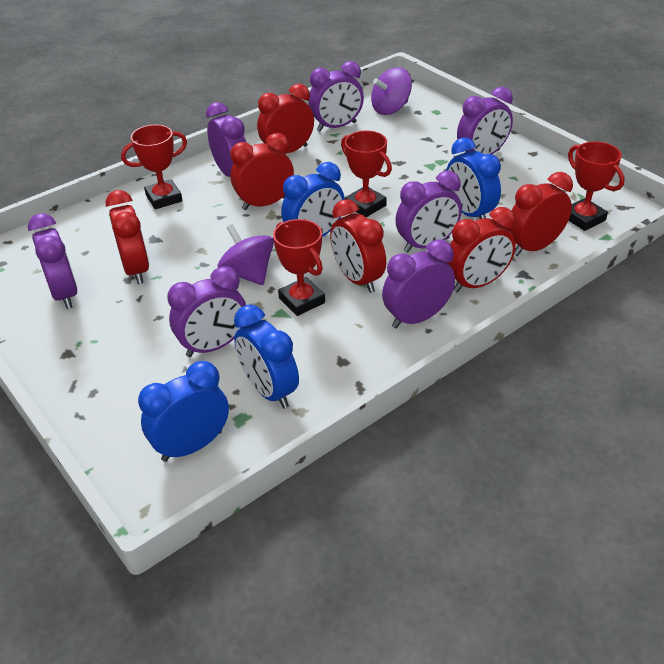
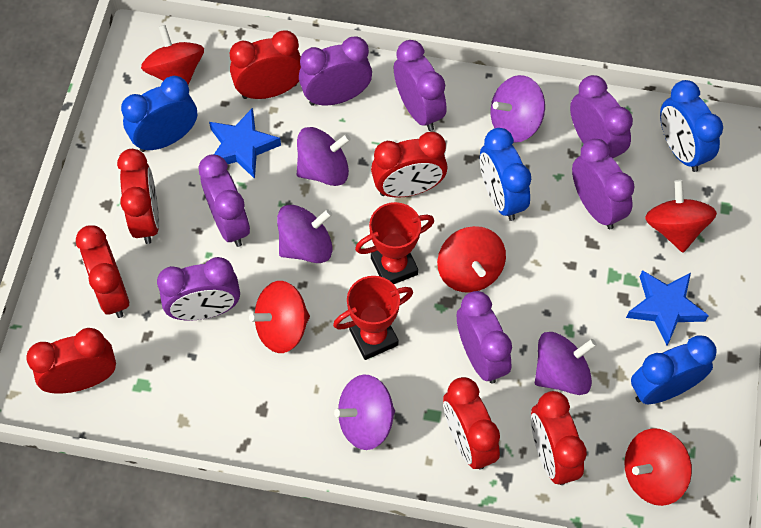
blue star: 0 -> 2
purple spinning top: 2 -> 5
red clock: 6 -> 7
red spinning top: 0 -> 5
red trophy: 4 -> 2

